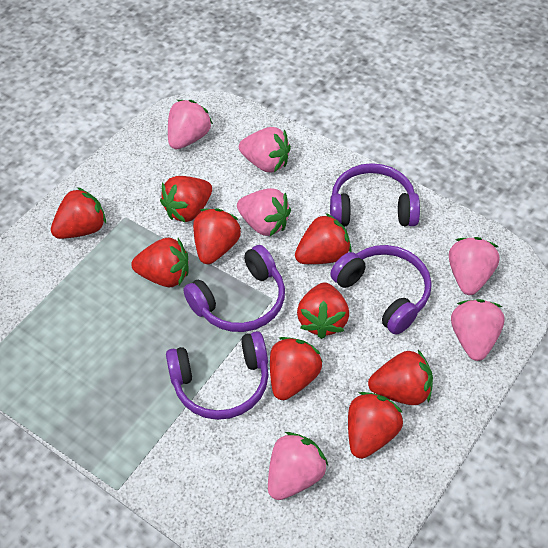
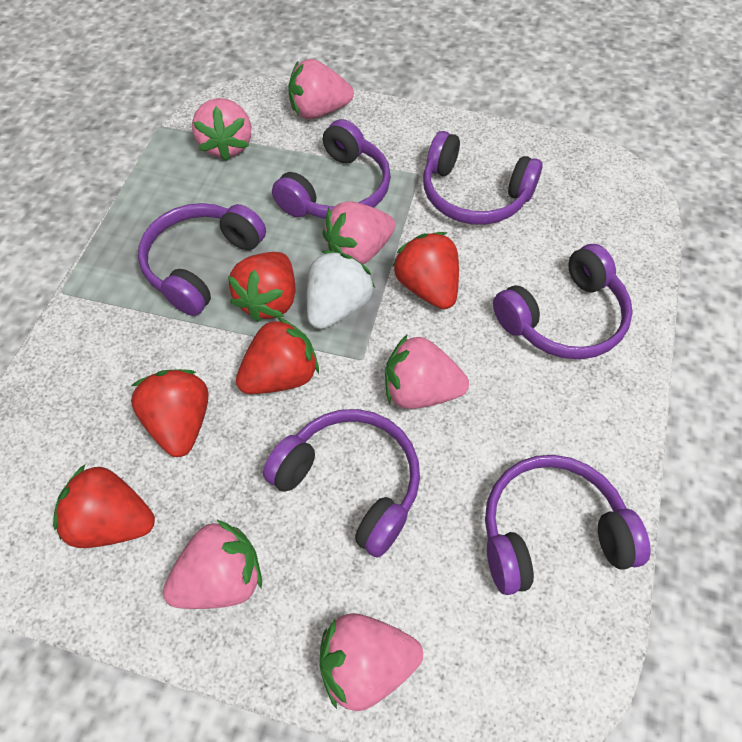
purple headphones: 4 -> 6
red strawberry: 9 -> 5
white strawberry: 0 -> 1

